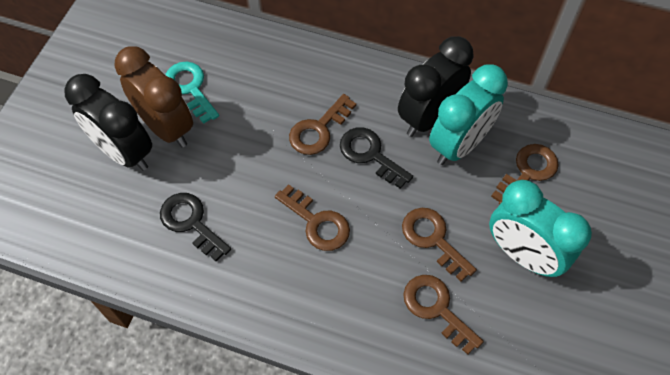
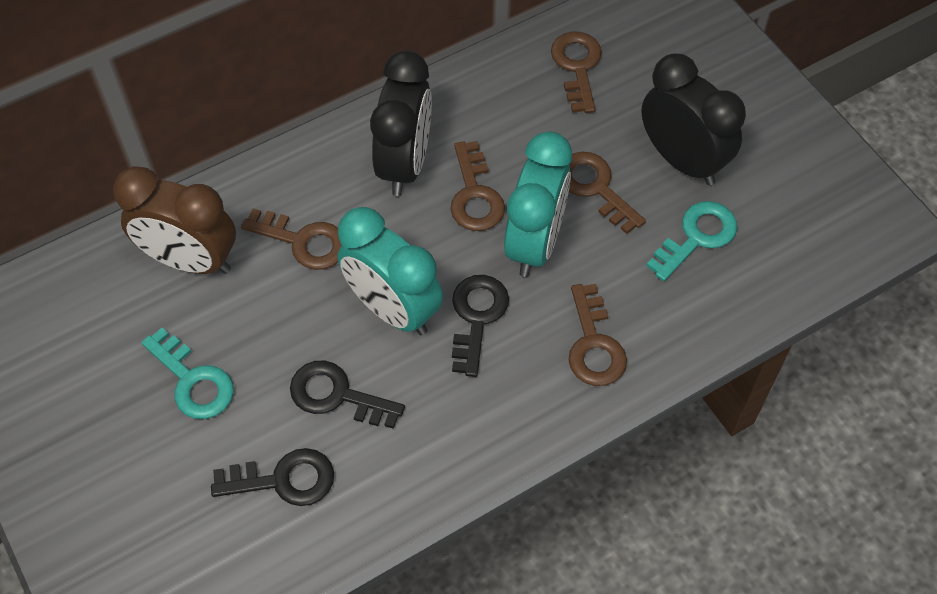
black key: 2 -> 3
turquoise key: 1 -> 2

